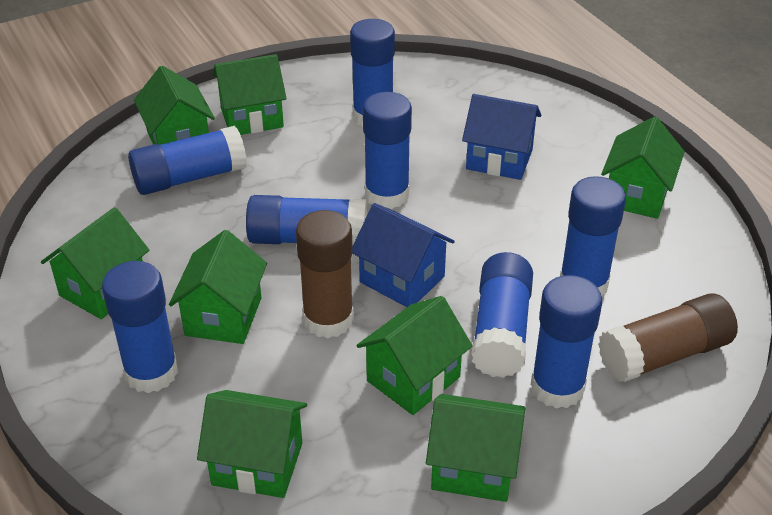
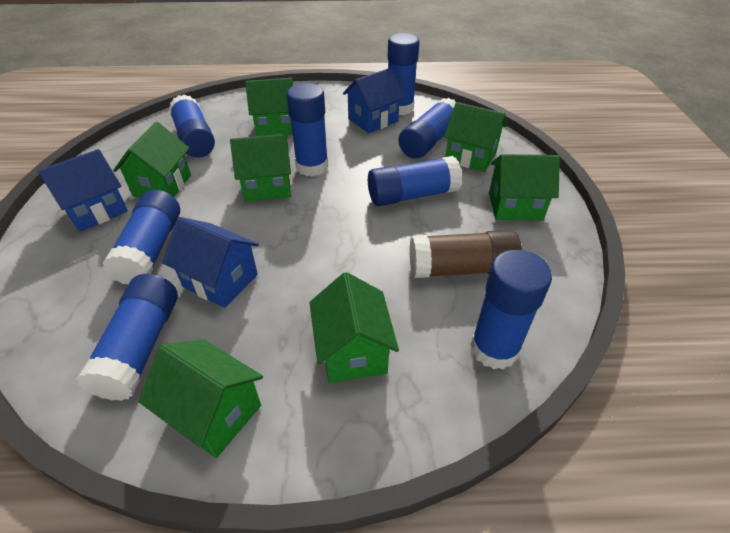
blue house: 2 -> 3
brown glue stick: 2 -> 1
green house: 8 -> 7

